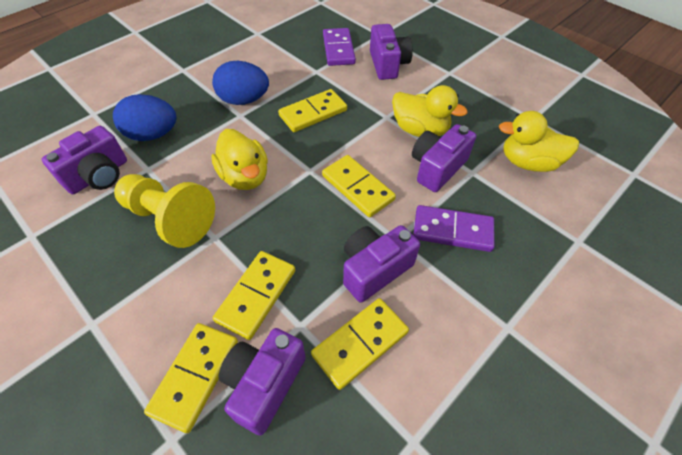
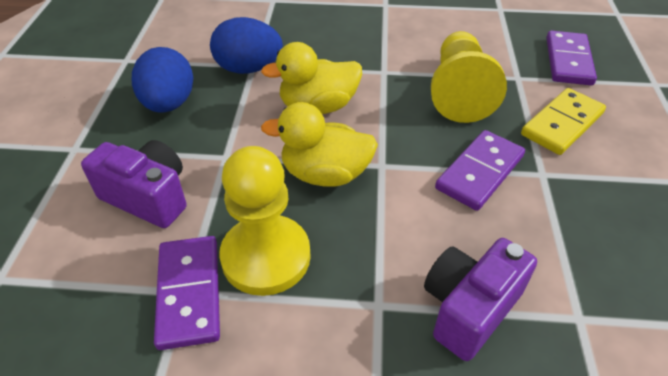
purple camera: 5 -> 2
purple domino: 2 -> 3
yellow domino: 5 -> 1
yellow duck: 3 -> 2
yellow pawn: 1 -> 2

